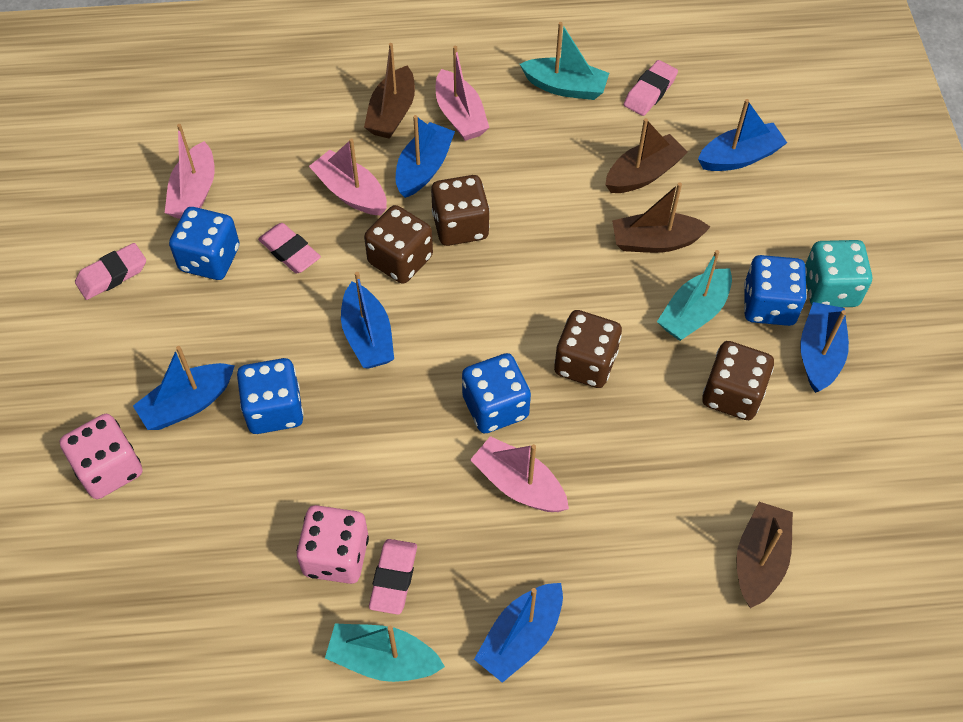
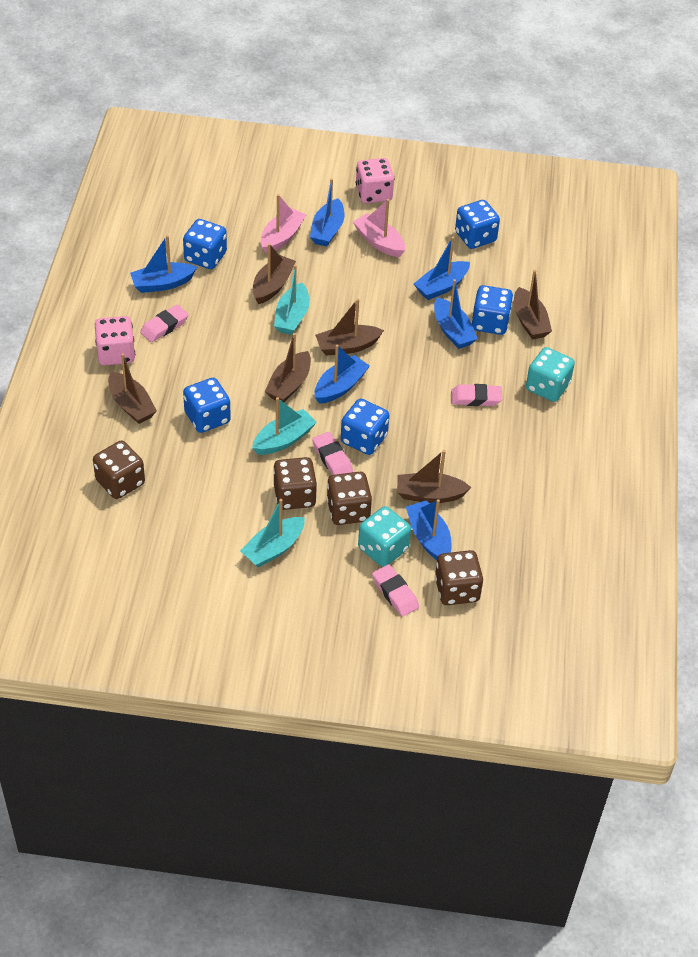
blue dice: 4 -> 5
brown boat: 4 -> 6
pink boat: 4 -> 2
turquoise dice: 1 -> 2

